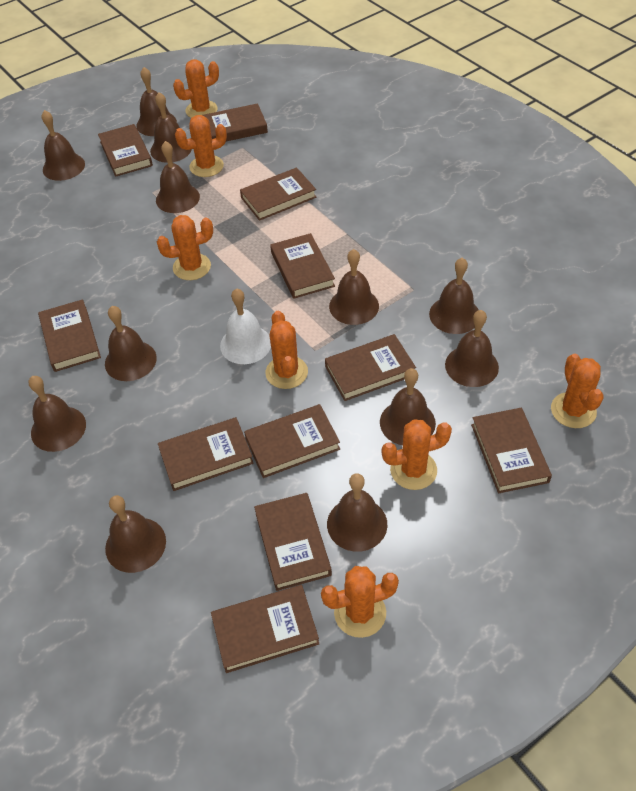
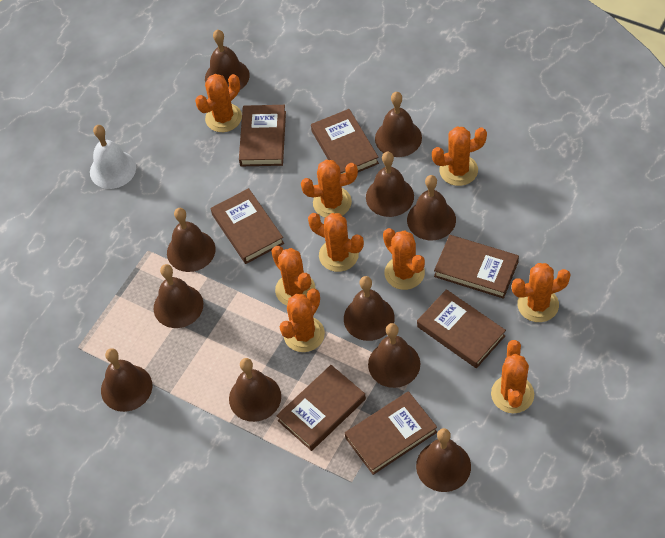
brown bell: 12 -> 11
brown book: 11 -> 7
orange cactus: 7 -> 9

